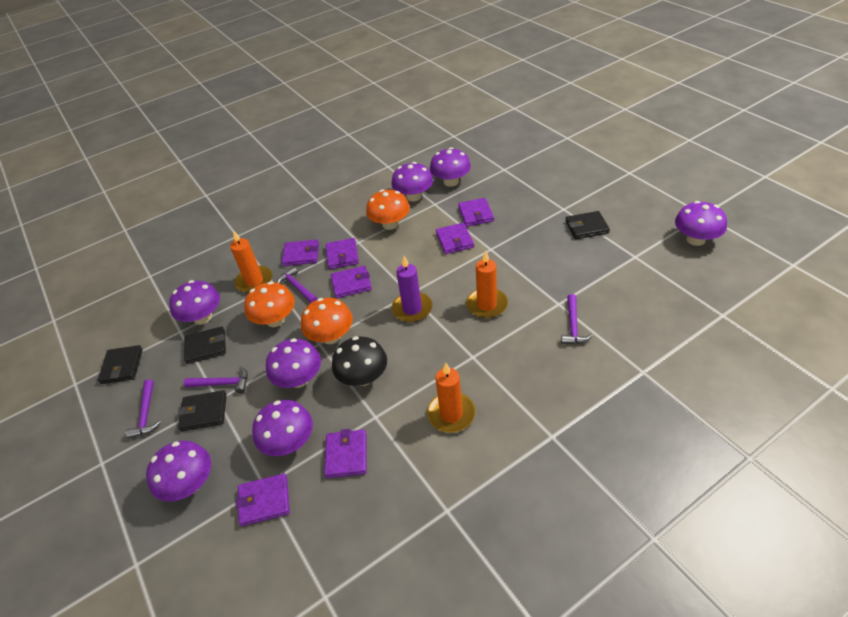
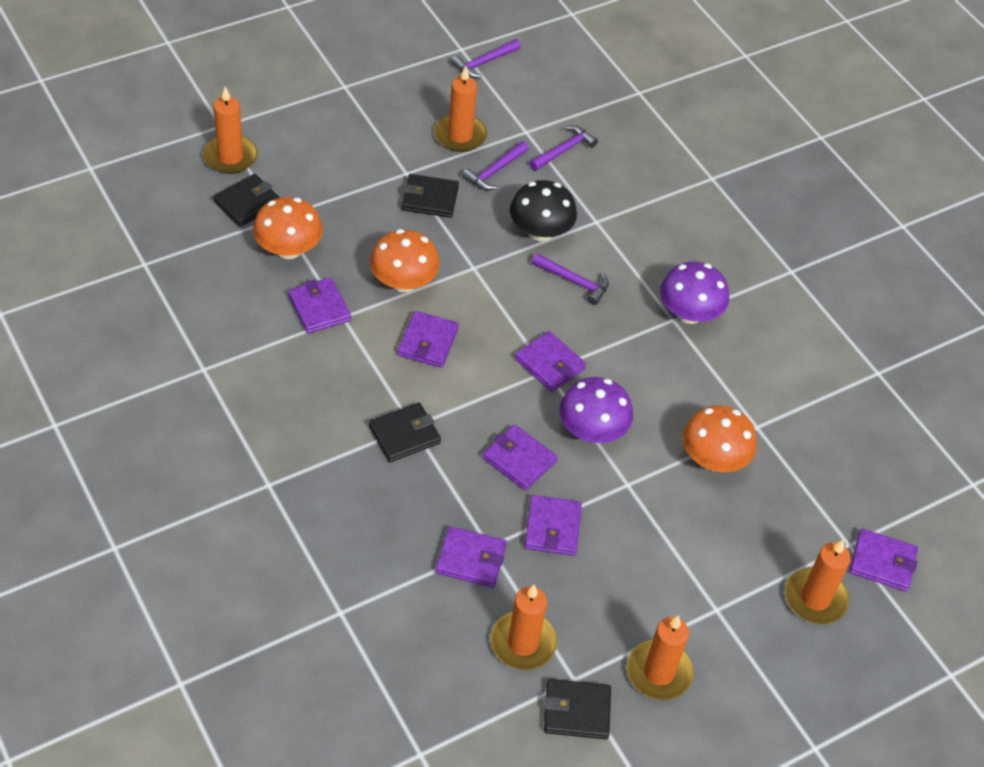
orange candle: 3 -> 5
purple candle: 1 -> 0
purple mushroom: 7 -> 2

